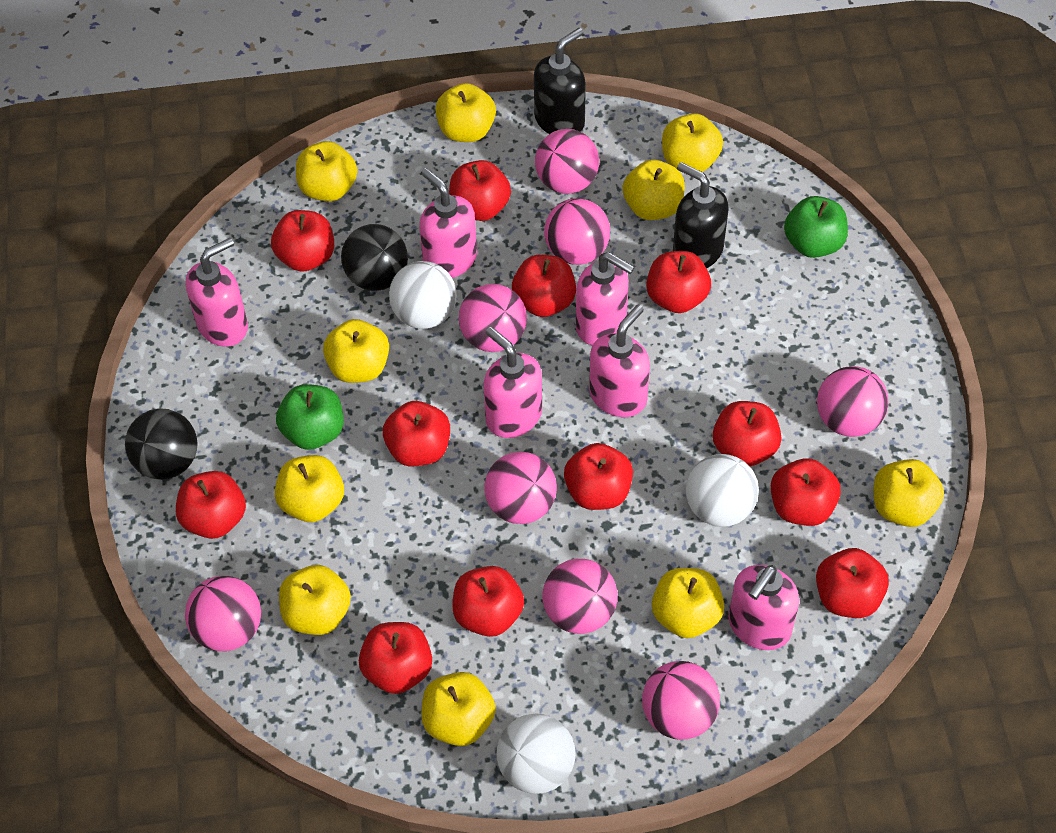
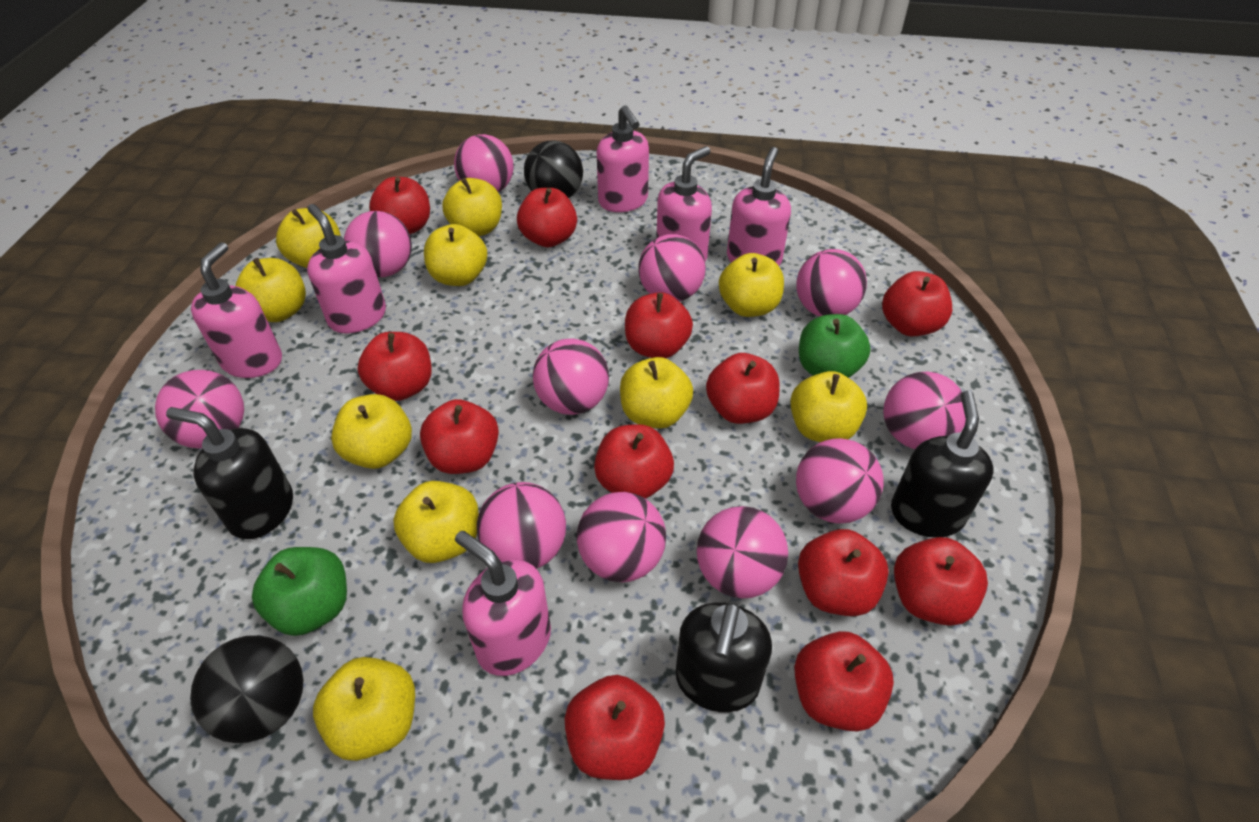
black soap dispenser: 2 -> 3
pink ball: 8 -> 11
white ball: 3 -> 0

